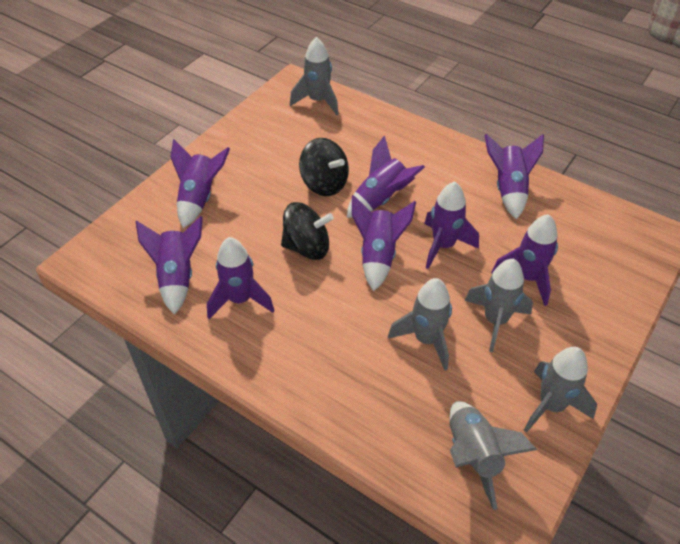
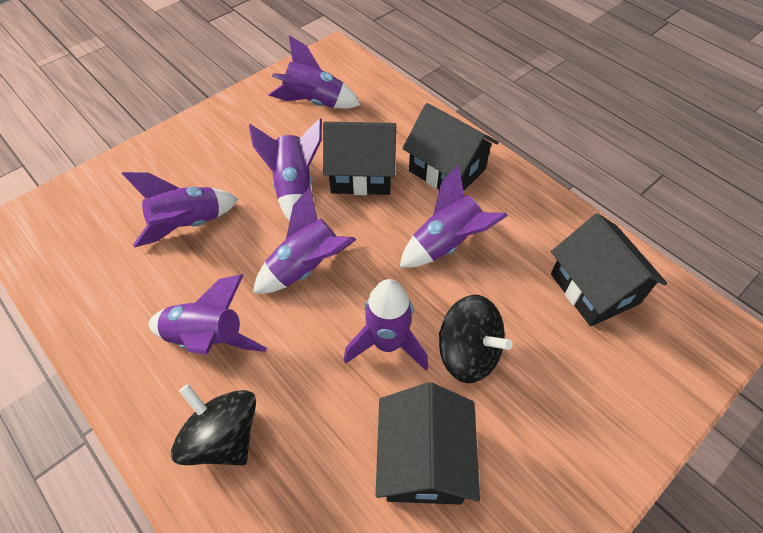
black house: 0 -> 4
grey rocket: 5 -> 0
purple rocket: 8 -> 7

